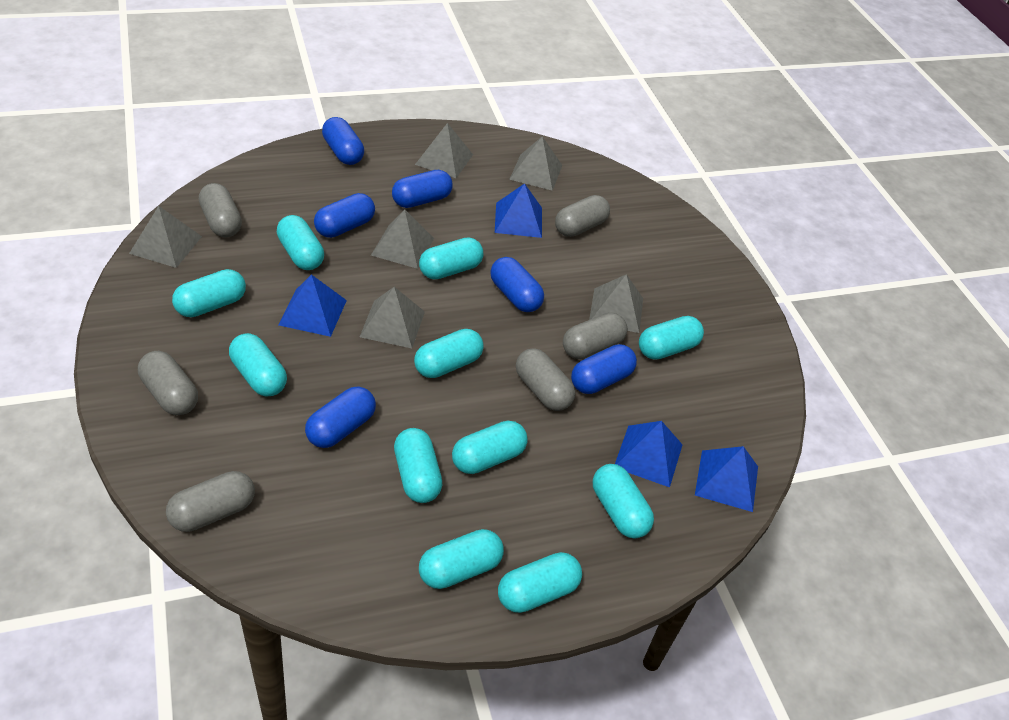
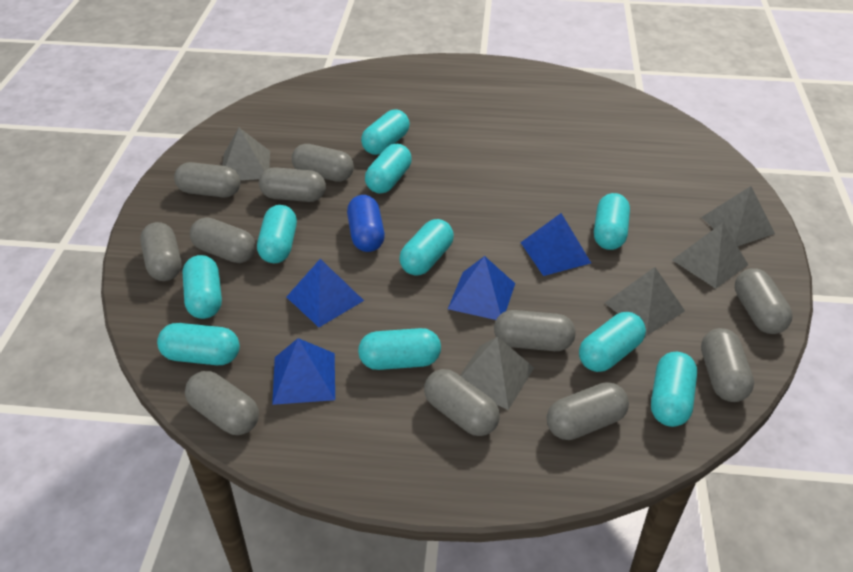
blue capsule: 6 -> 1
grey capsule: 6 -> 11
grey pyramid: 6 -> 5
turquoise capsule: 11 -> 10

